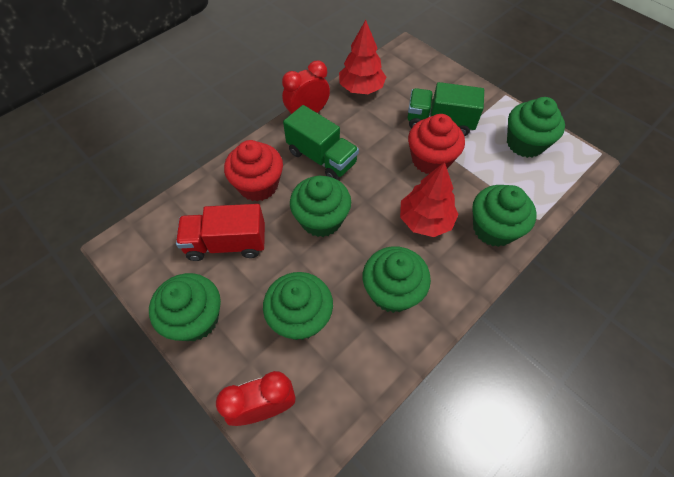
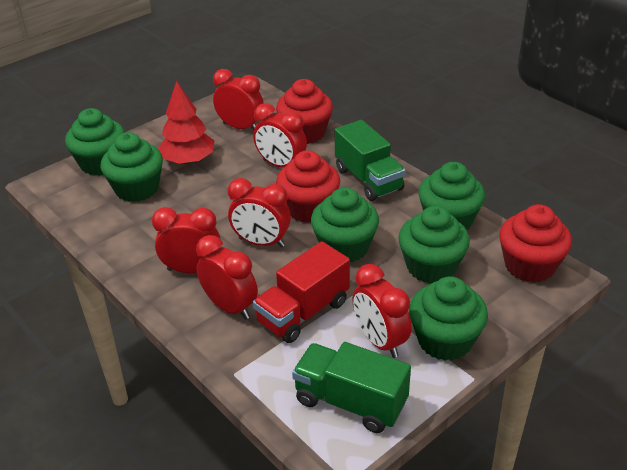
red clock: 2 -> 6
red cupcake: 2 -> 3
red tree: 2 -> 1

